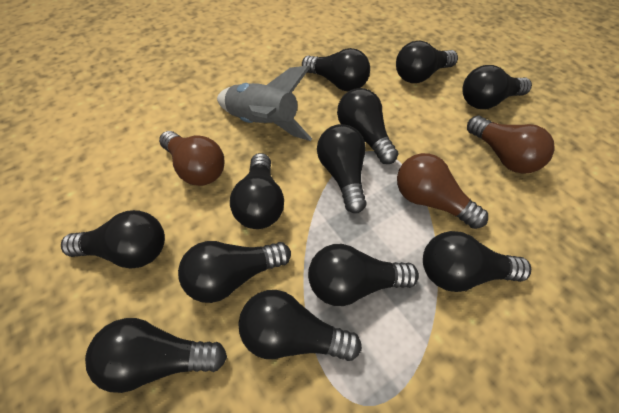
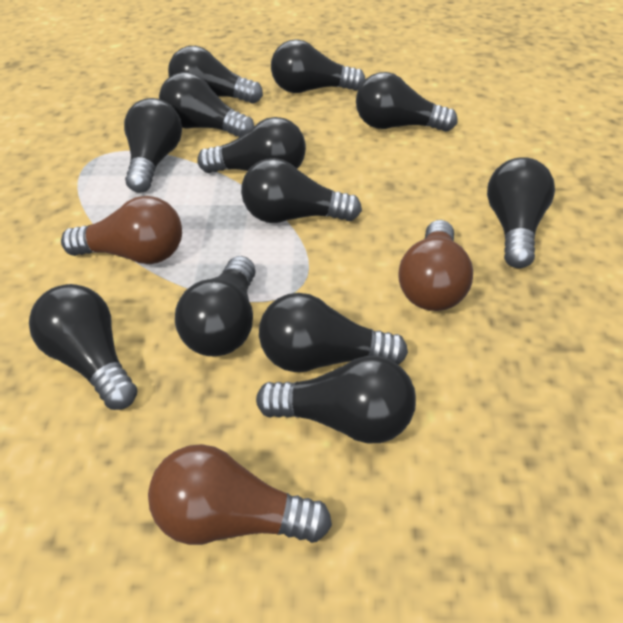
grey rocket: 1 -> 0

